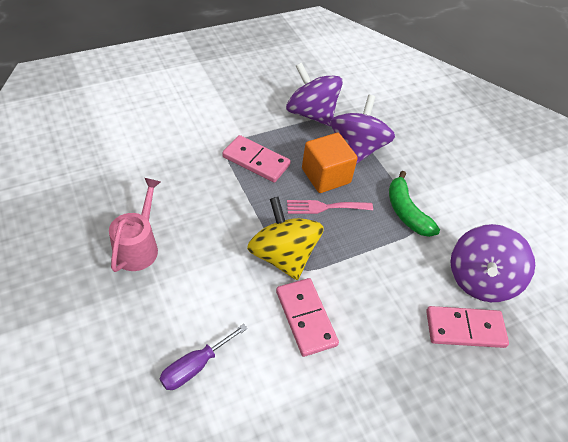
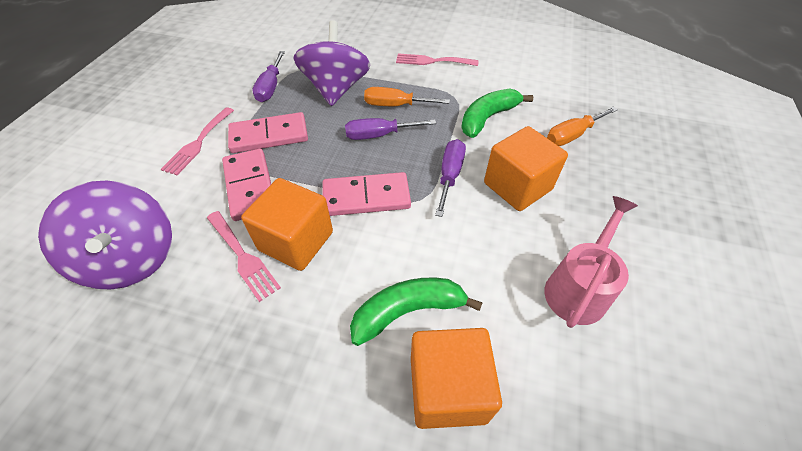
green banana: 1 -> 2
orange cube: 1 -> 3
orange screwdriver: 0 -> 2
pink fork: 1 -> 3
purple screwdriver: 1 -> 3
purple spinning top: 3 -> 2
yellow spinning top: 1 -> 0

